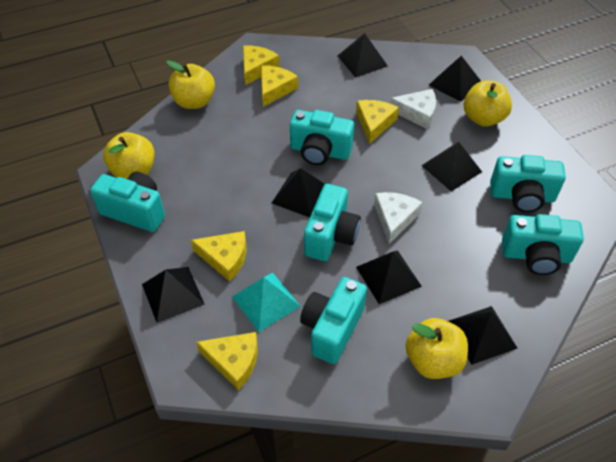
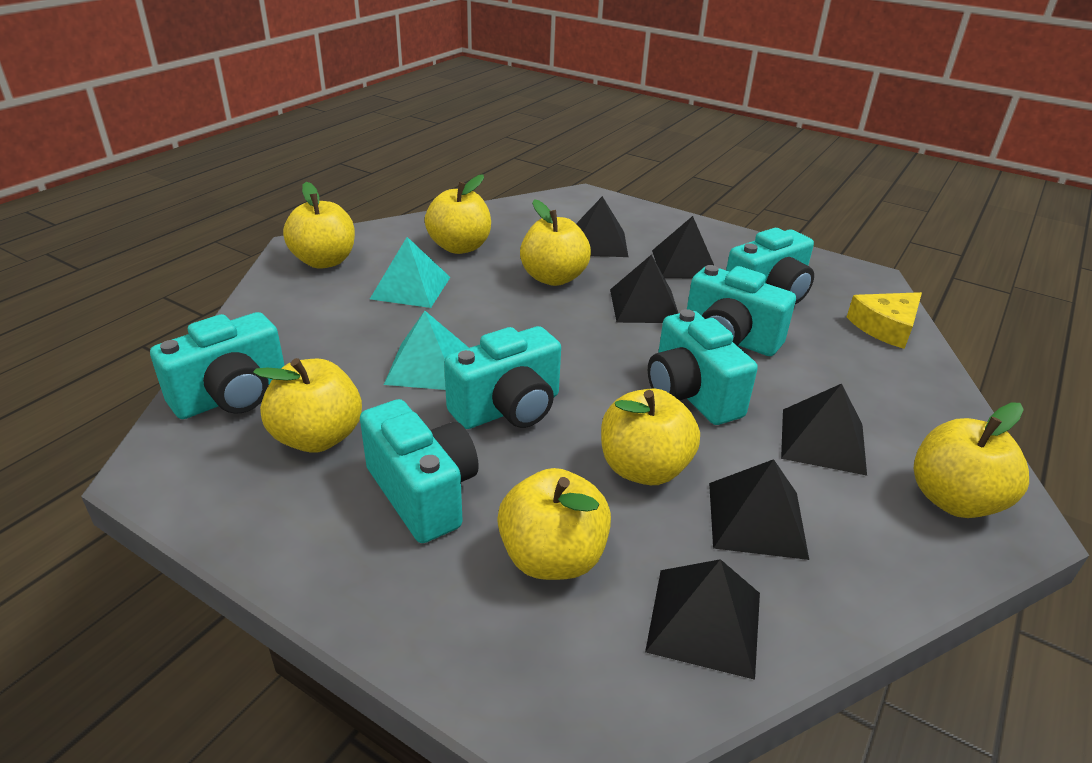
black pyramid: 7 -> 6
turquoise pyramid: 1 -> 2
white cheese: 2 -> 0
yellow apple: 4 -> 7
yellow cheese: 5 -> 1

